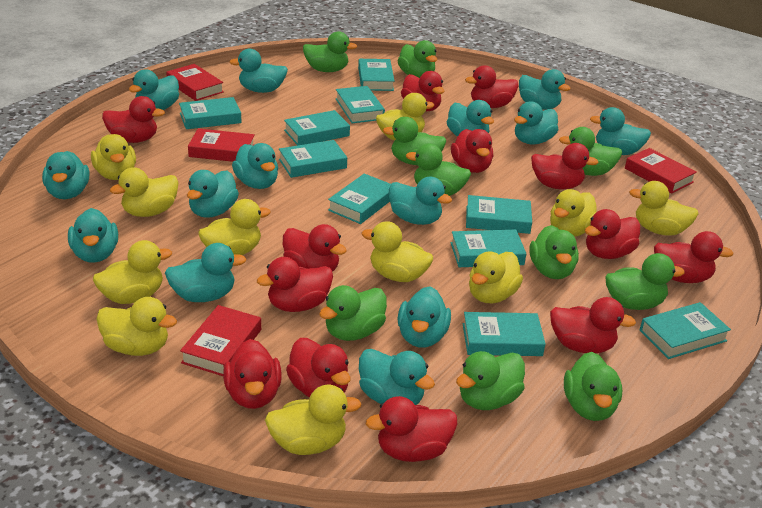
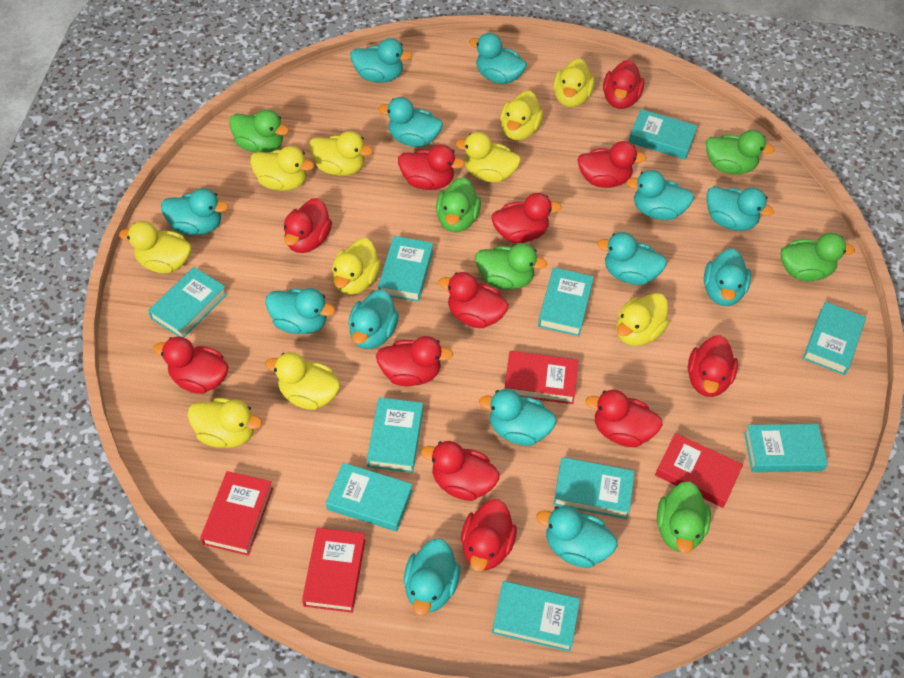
green duck: 10 -> 6
red duck: 13 -> 12
turquoise duck: 14 -> 13
yellow duck: 11 -> 10

